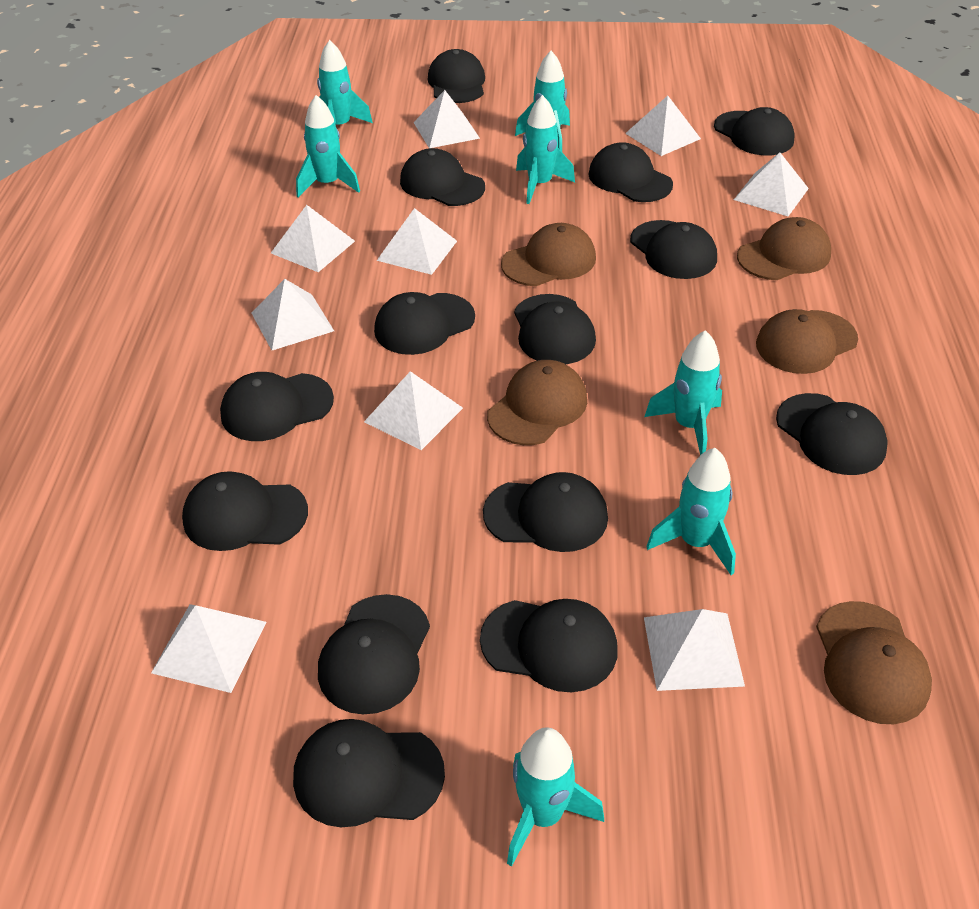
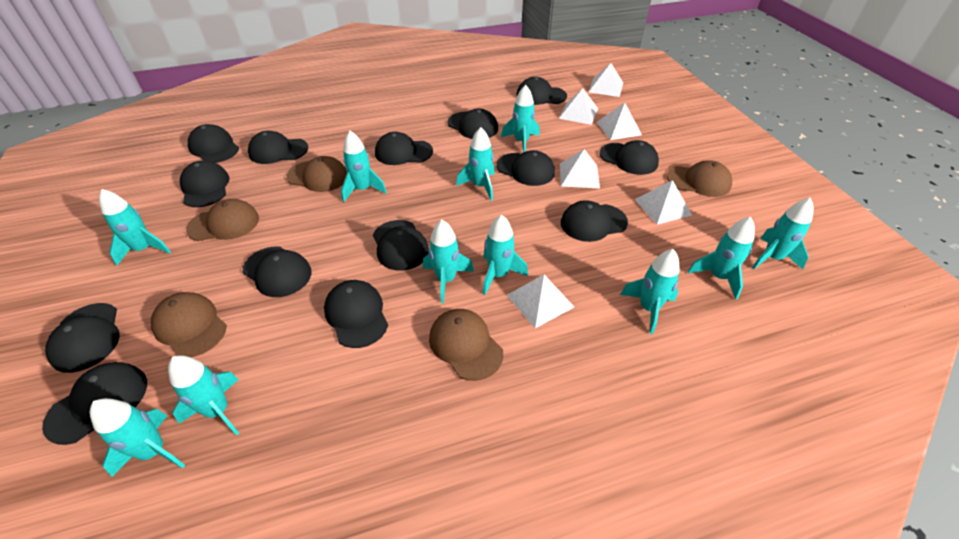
turquoise rocket: 7 -> 11
white pyramid: 9 -> 6

